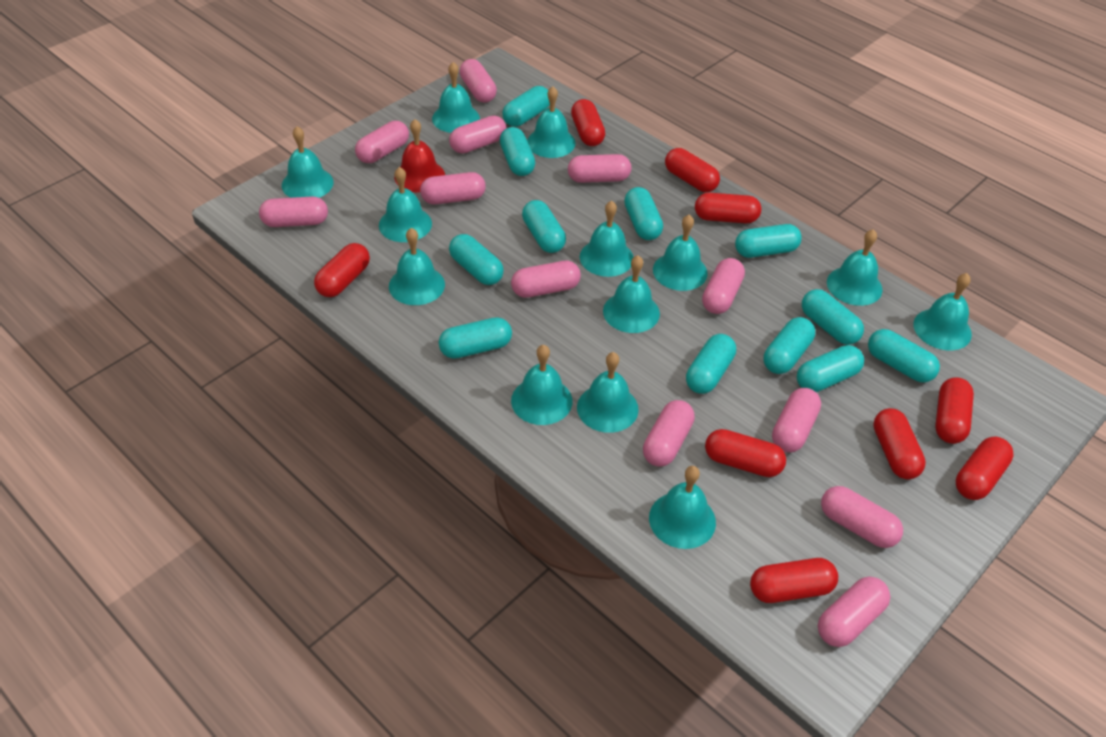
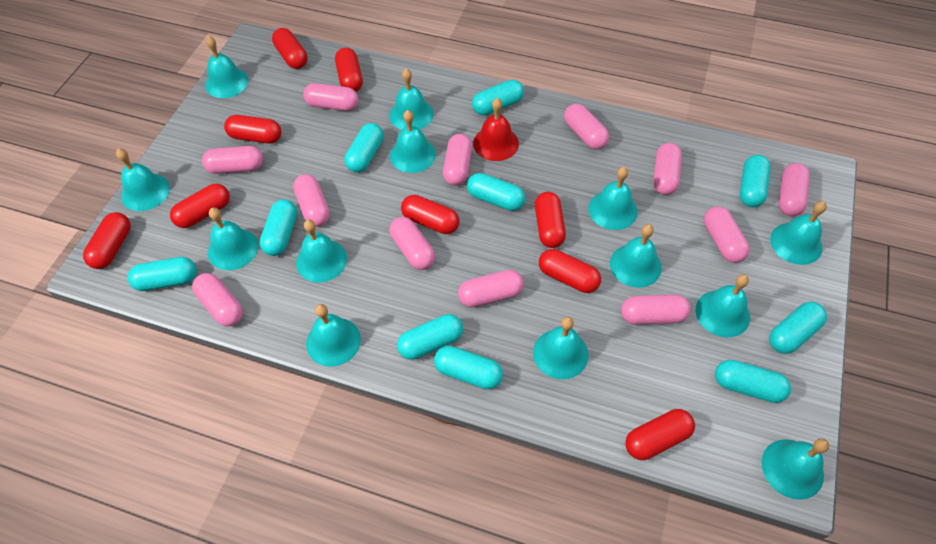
turquoise capsule: 12 -> 10

